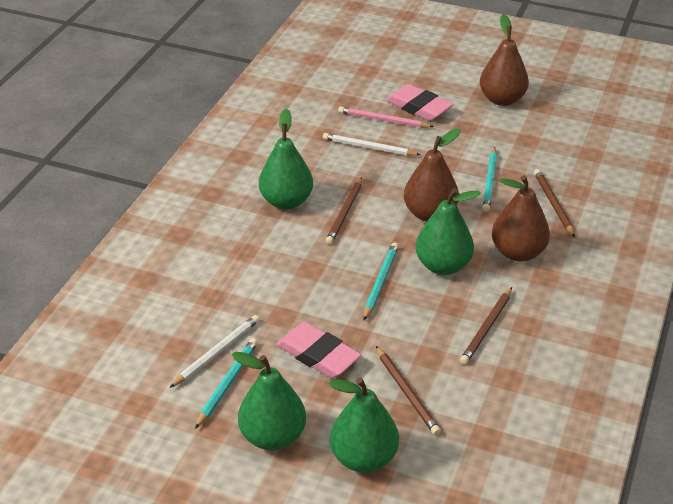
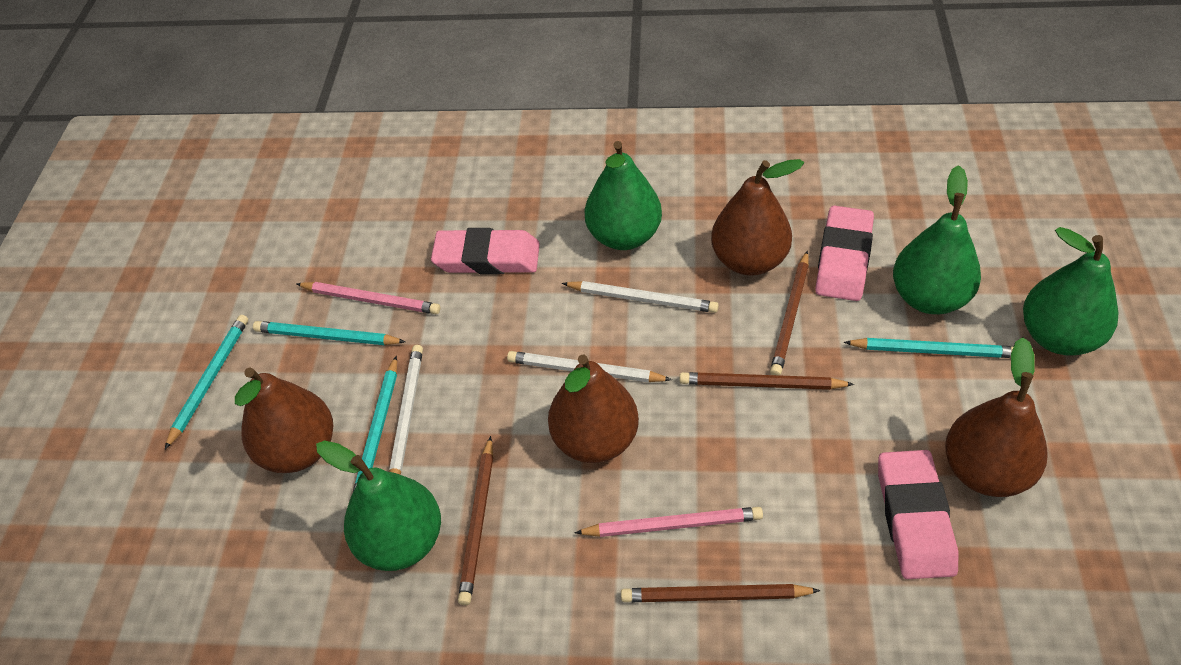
brown pear: 3 -> 4
pink eraser: 2 -> 3
pink pencil: 1 -> 2
turquoise pencil: 3 -> 4
white pencil: 2 -> 3

